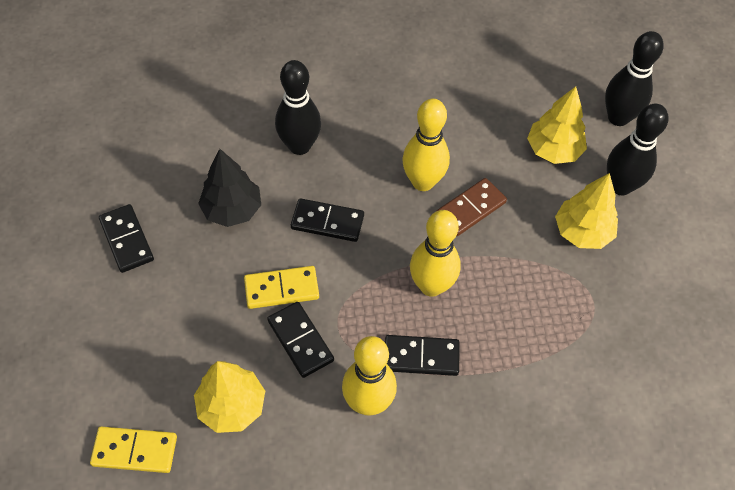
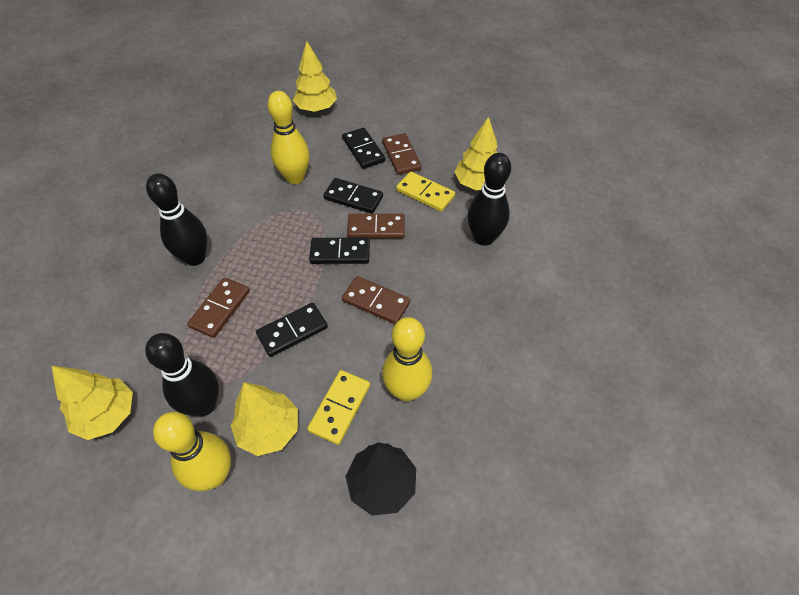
brown domino: 1 -> 4
yellow tree: 3 -> 4

